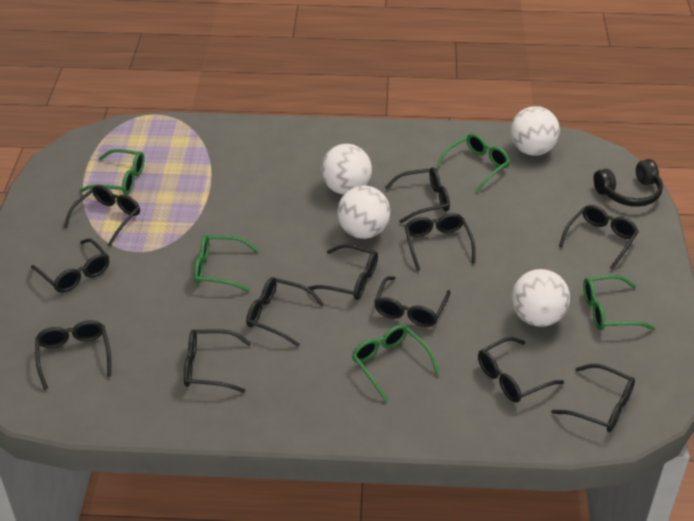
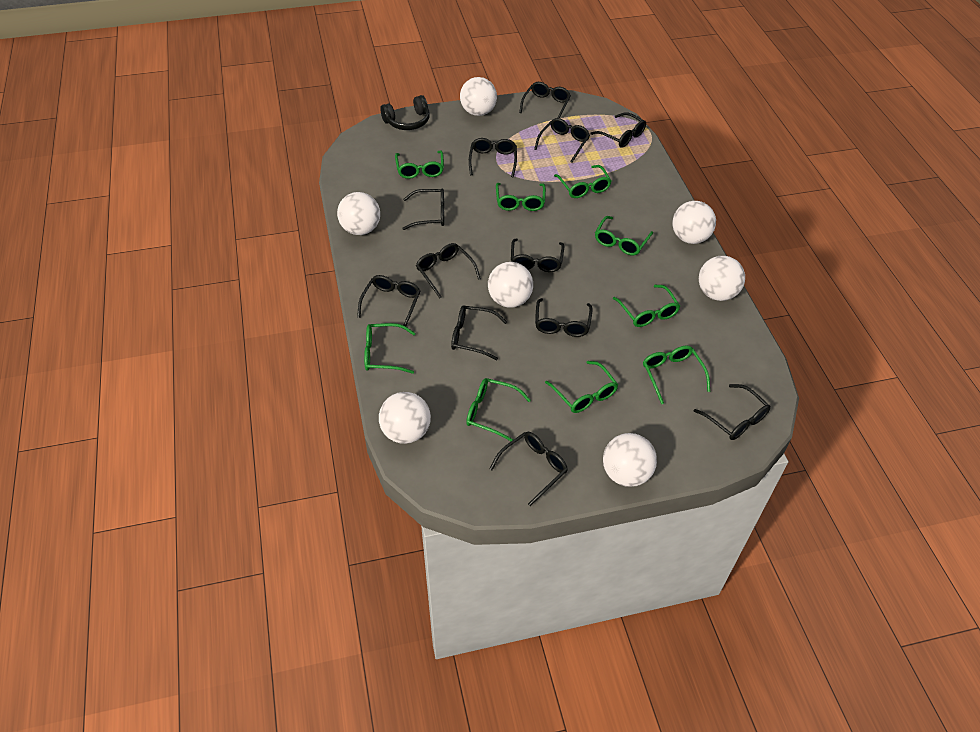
green glasses: 5 -> 9
white ball: 4 -> 7

